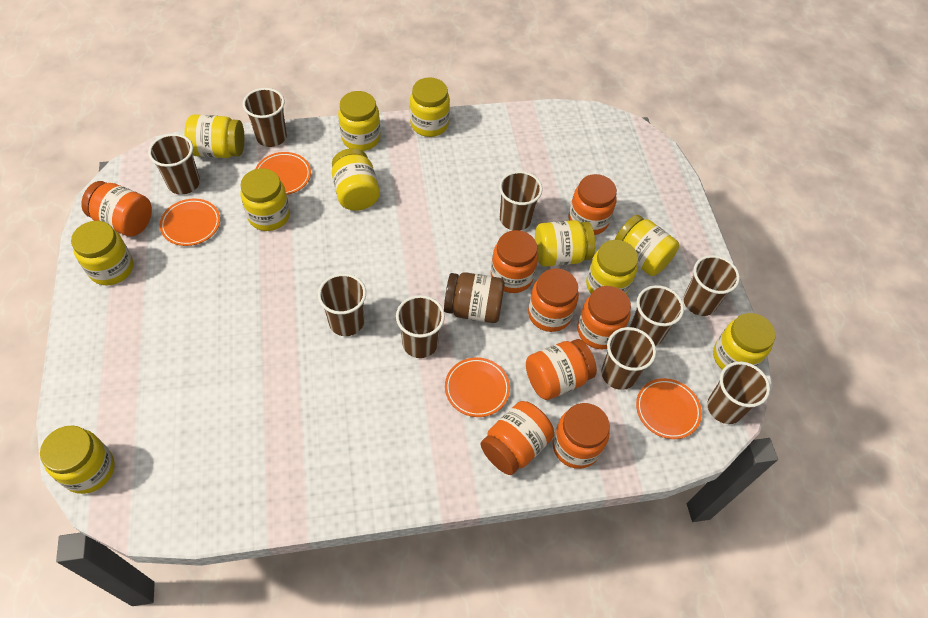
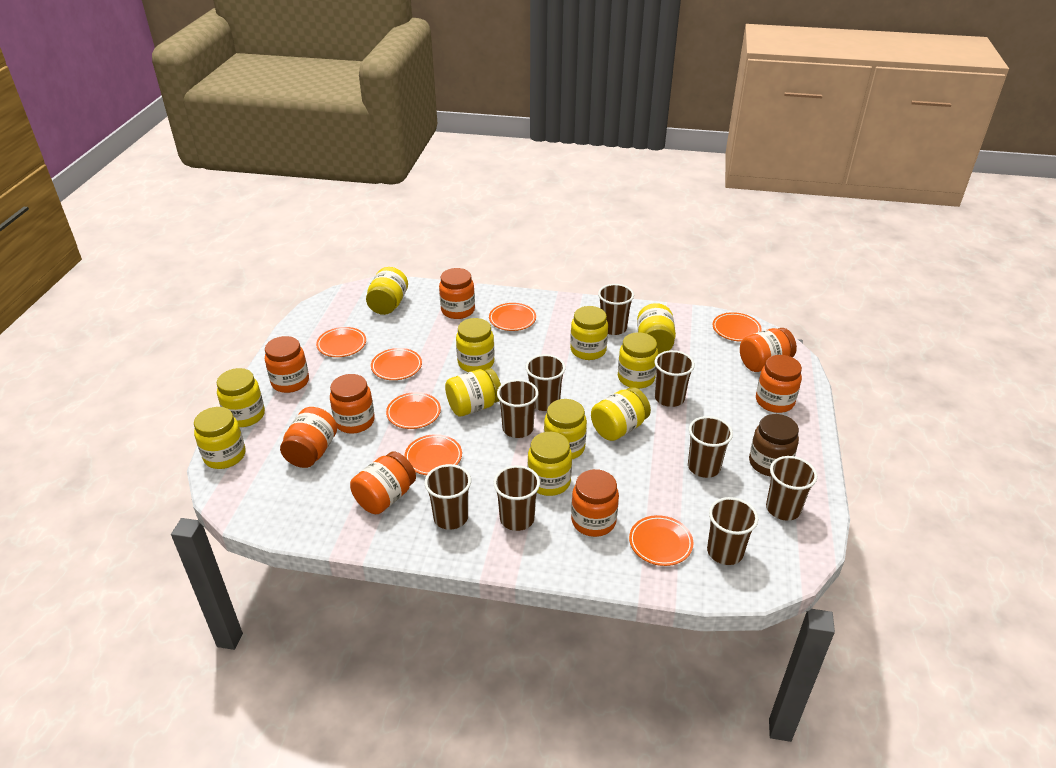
orange plate: 4 -> 7

